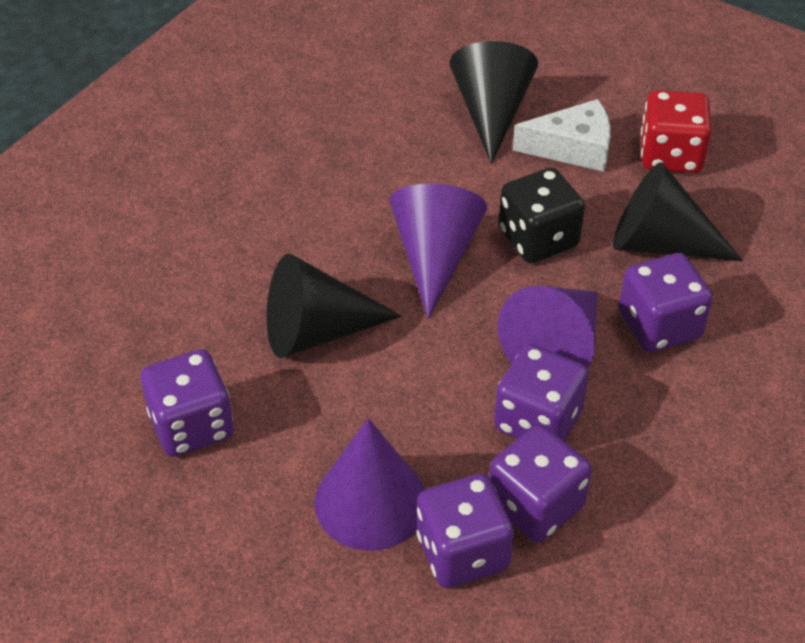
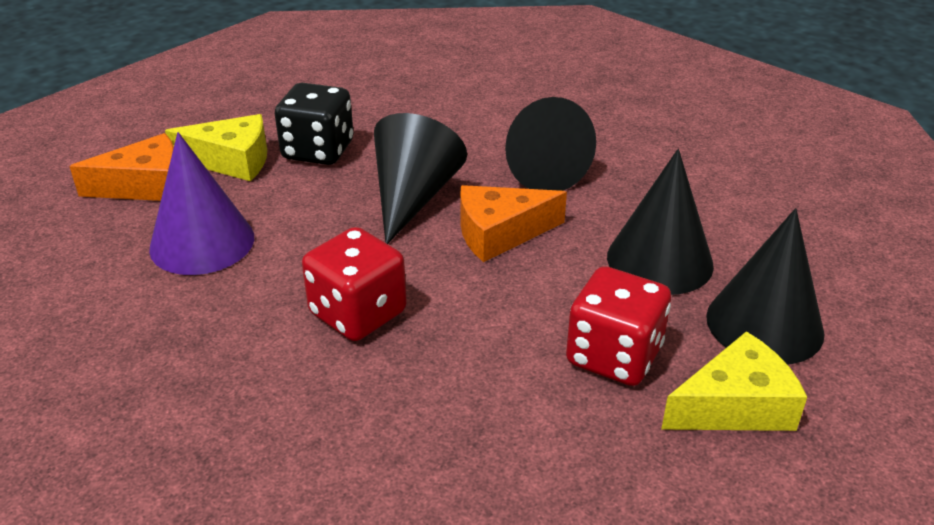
black cone: 3 -> 4
orange cheese: 0 -> 2
purple cone: 3 -> 1
purple dice: 5 -> 0
red dice: 1 -> 2
white cheese: 1 -> 0
yellow cheese: 0 -> 2

